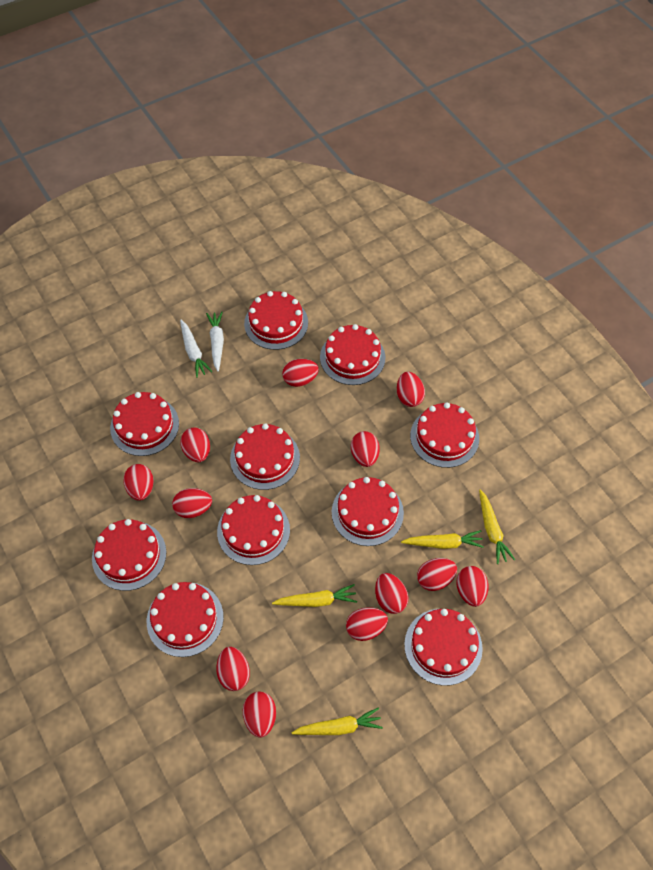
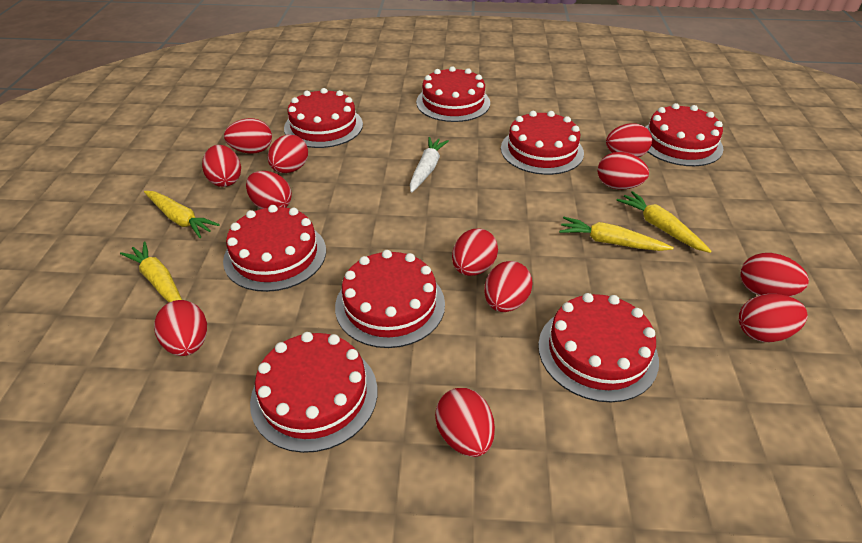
red cake: 10 -> 8
white carrot: 2 -> 1

